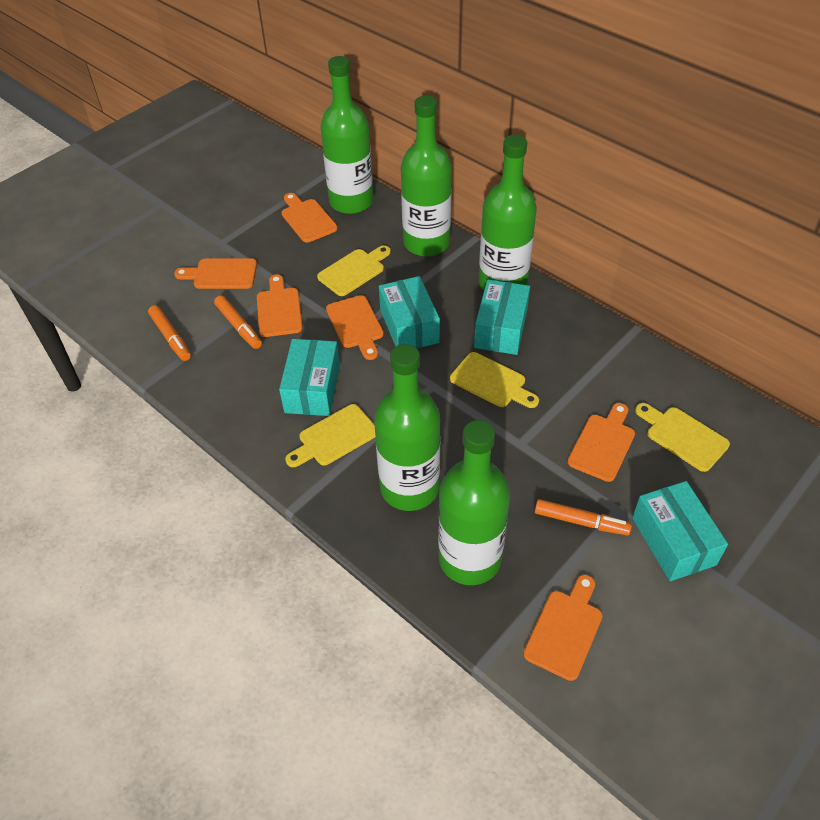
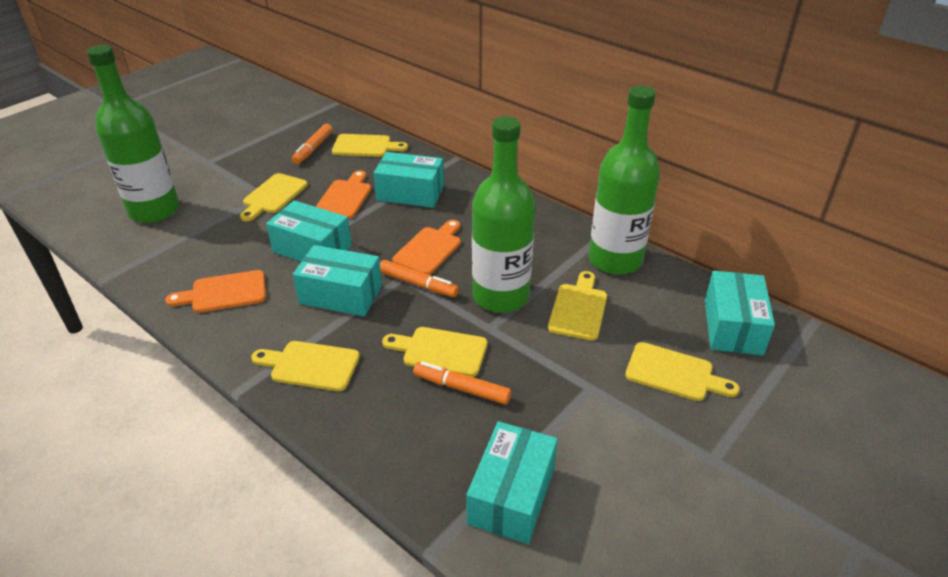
green bottle: 5 -> 3
orange cutting board: 6 -> 3
turquoise box: 4 -> 5
yellow cutting board: 4 -> 6

